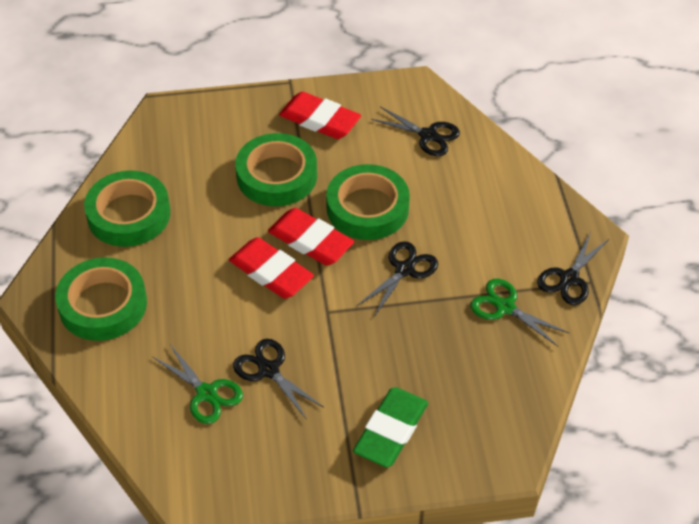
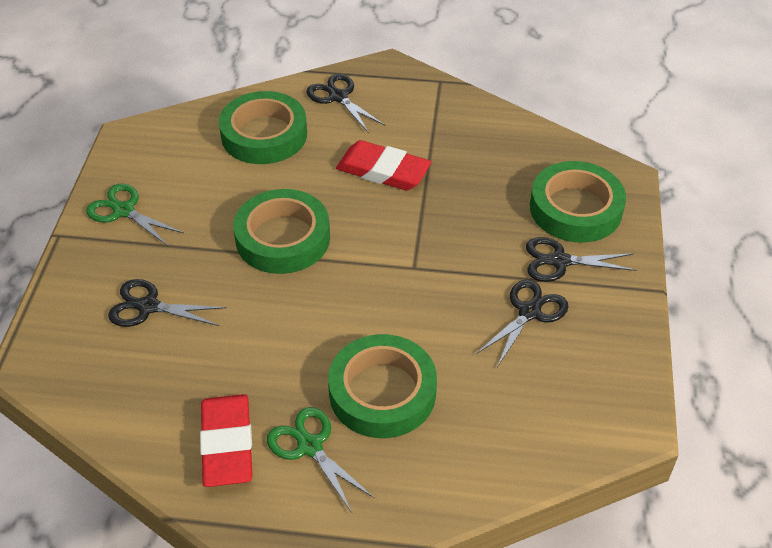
green eraser: 1 -> 0
red eraser: 3 -> 2

